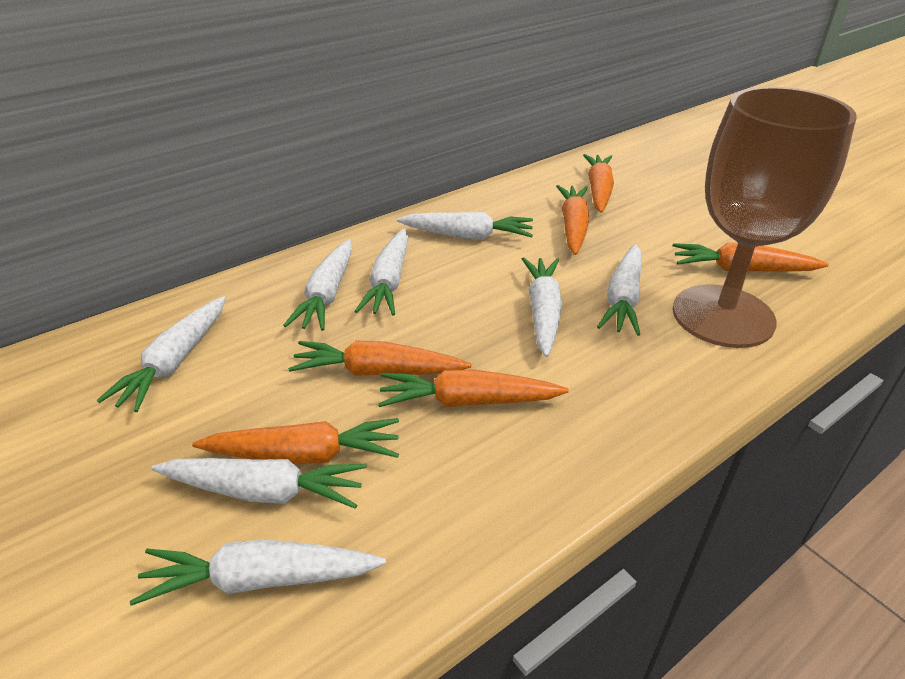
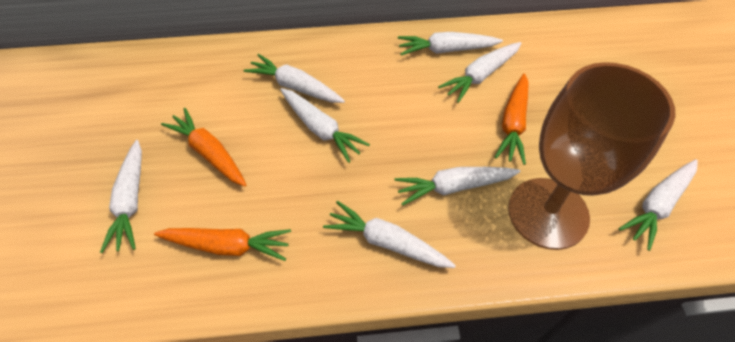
orange carrot: 6 -> 3

